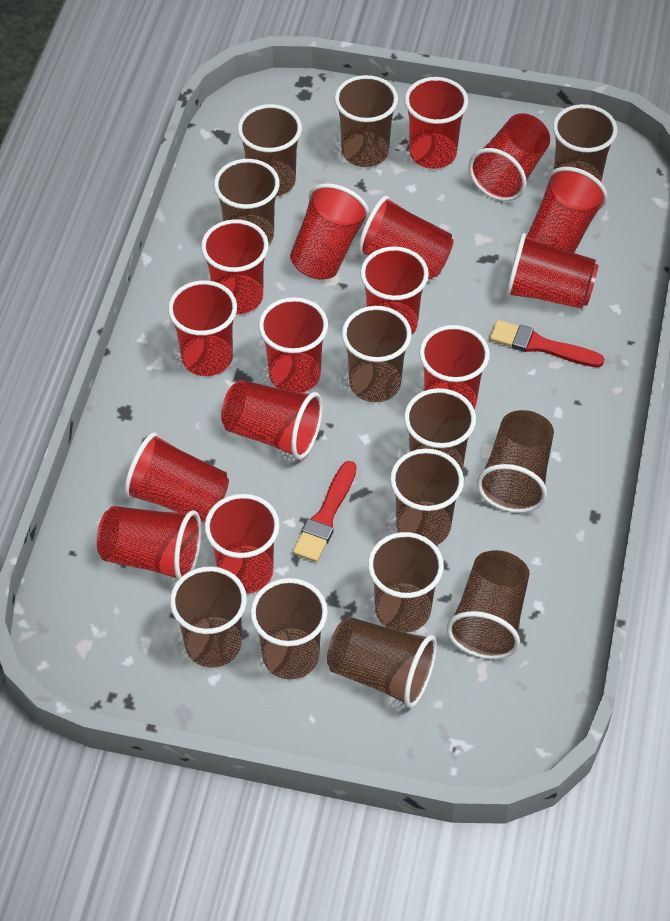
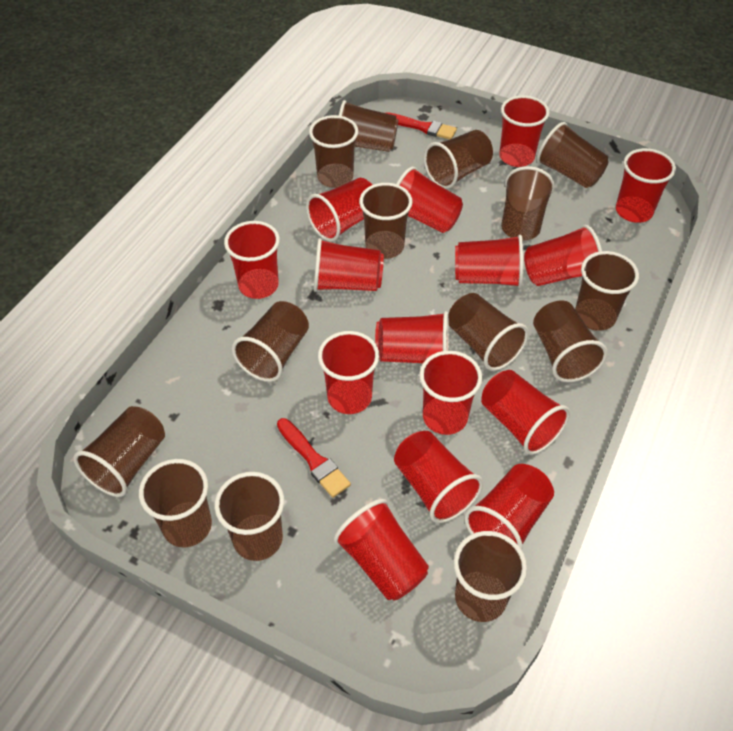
brown cup: 13 -> 14

